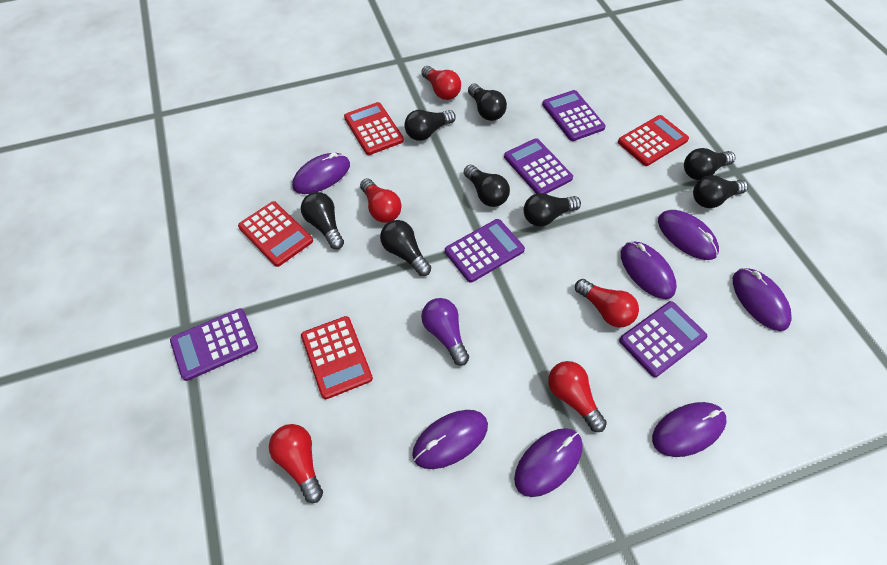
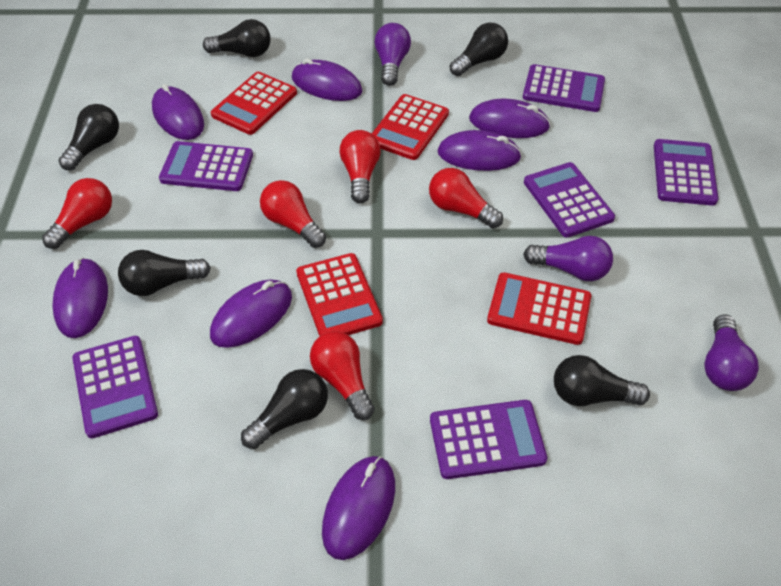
black light bulb: 8 -> 6
purple calculator: 5 -> 6
purple light bulb: 1 -> 3

